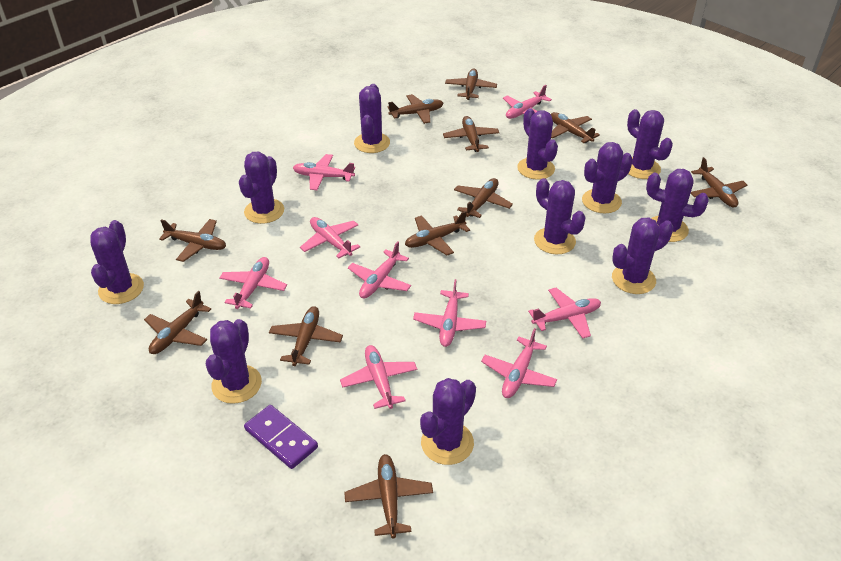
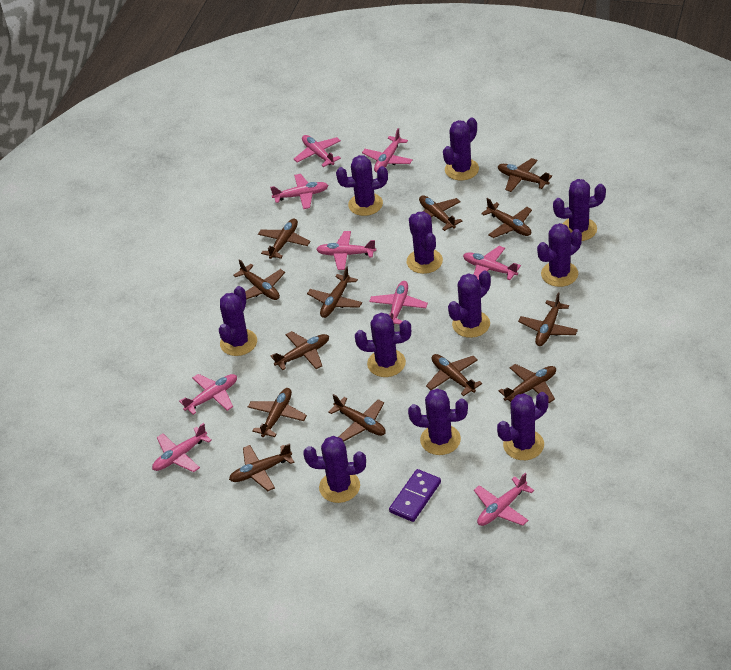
brown plane: 11 -> 13

